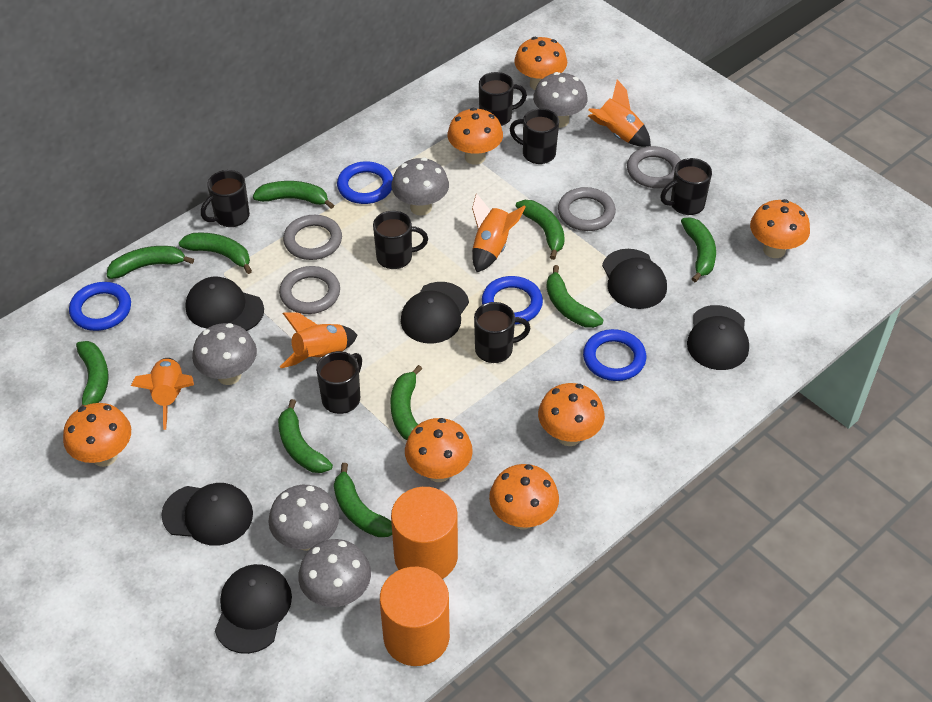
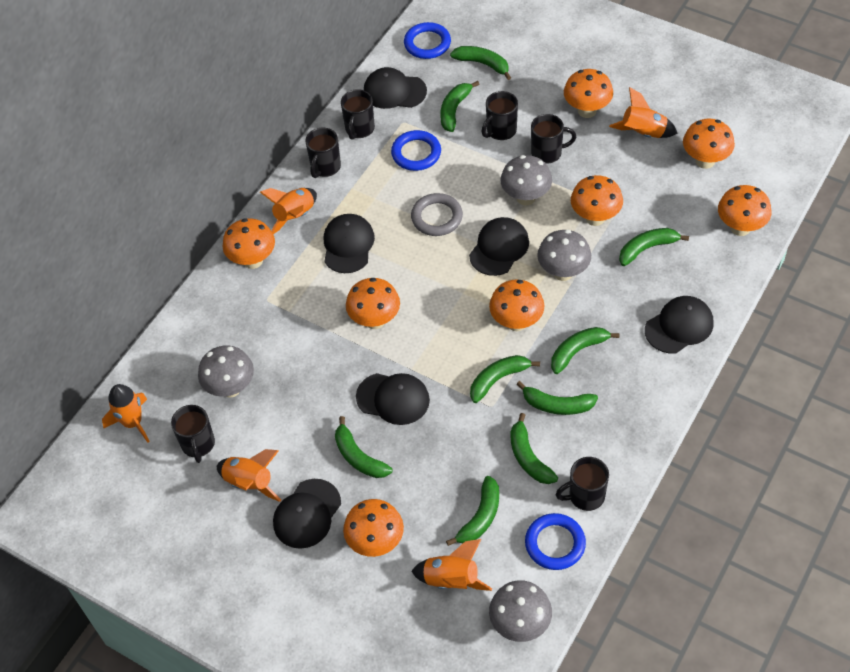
black mug: 7 -> 6
blue ring: 4 -> 3
green banana: 10 -> 9
grey mushroom: 5 -> 4
grey ring: 4 -> 1
orange cylinder: 2 -> 0
orange mushroom: 7 -> 8
orange rocket: 4 -> 5

